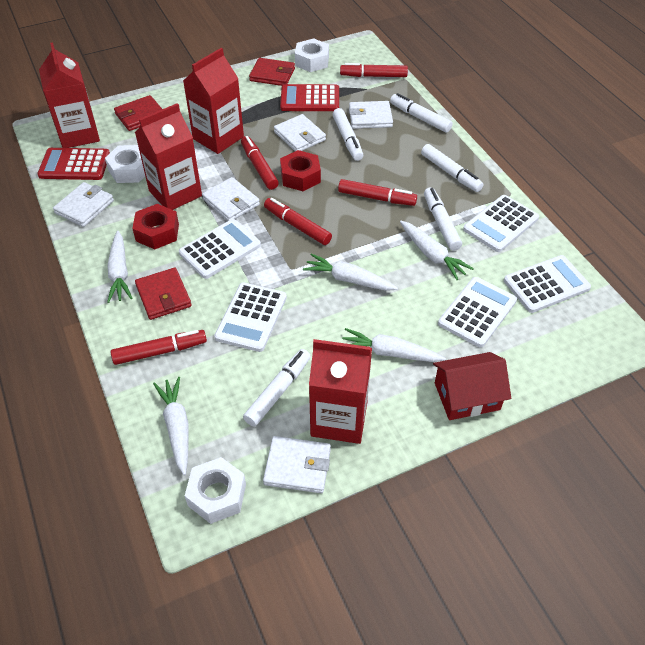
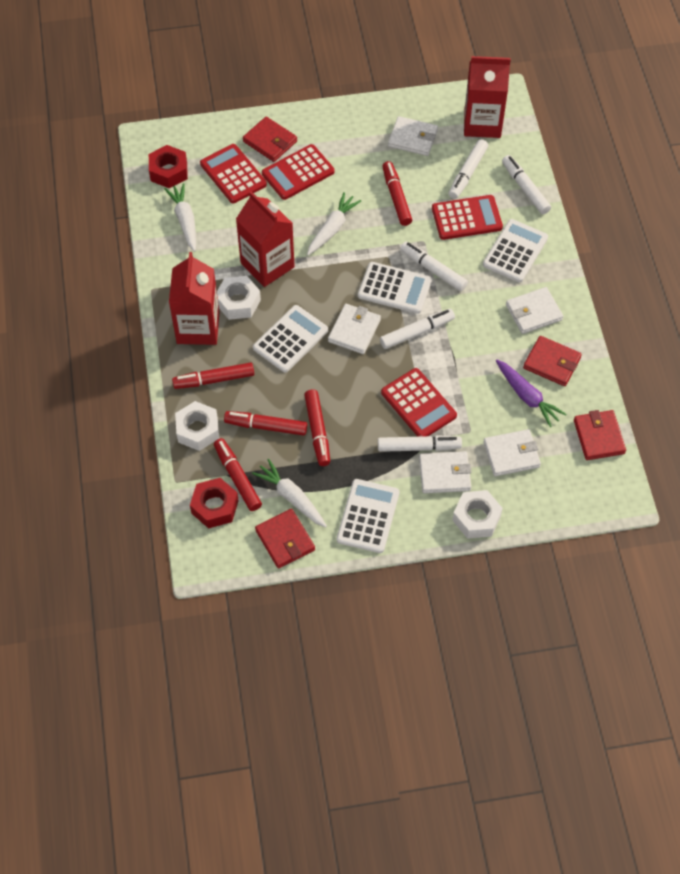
purple carrot: 0 -> 1
red calculator: 2 -> 4
red carton: 4 -> 3
red house: 1 -> 0
red wallet: 3 -> 4
white calculator: 5 -> 4
white carrot: 5 -> 3

